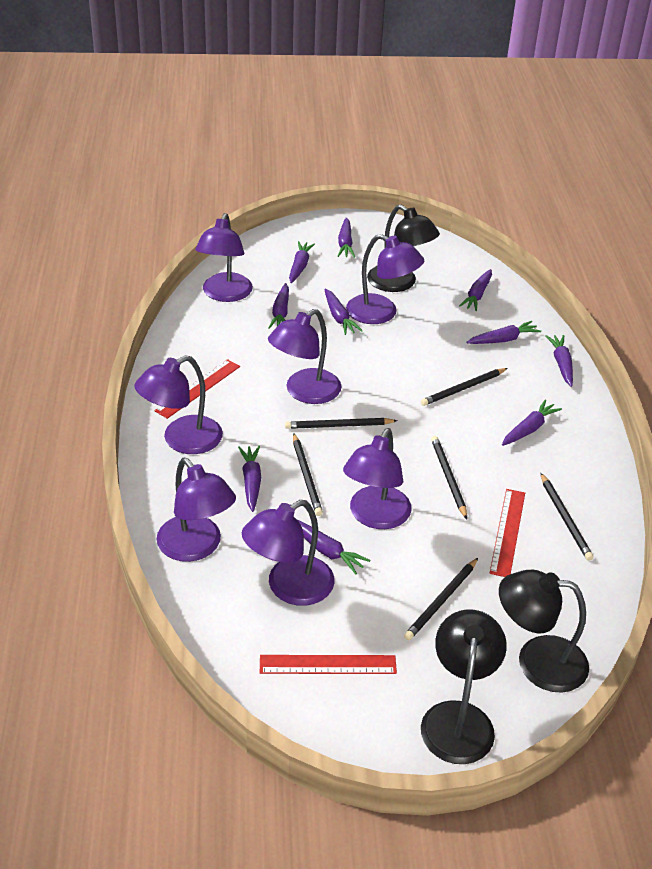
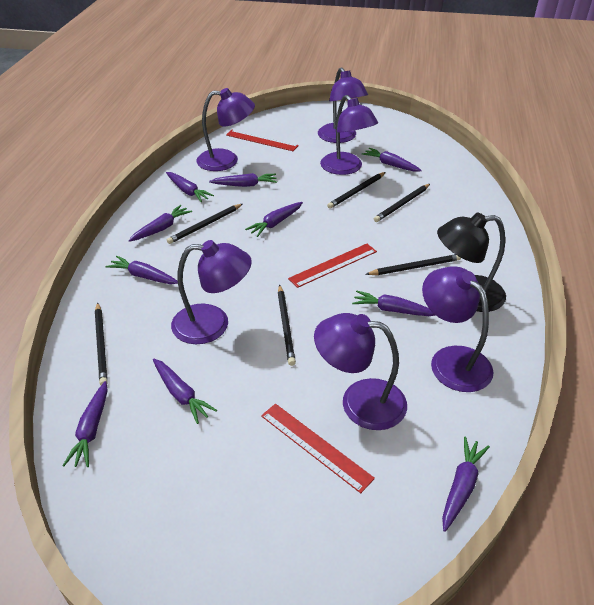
black lamp: 3 -> 1
purple lamp: 7 -> 6

